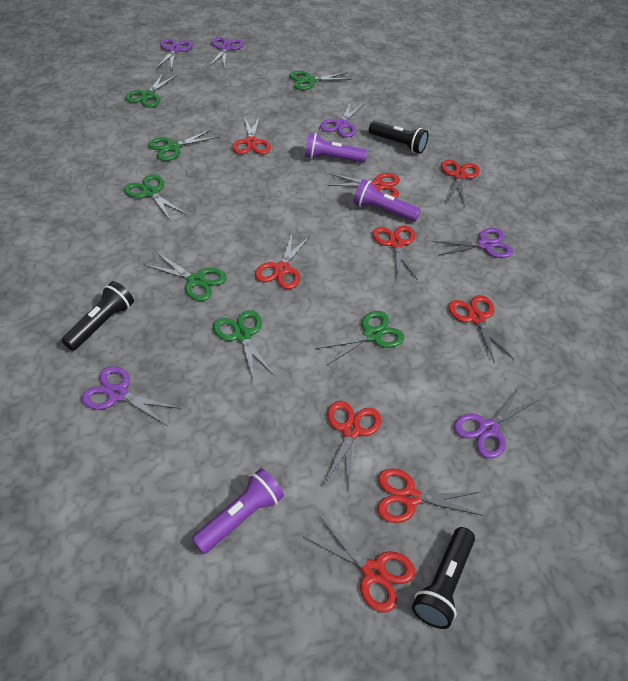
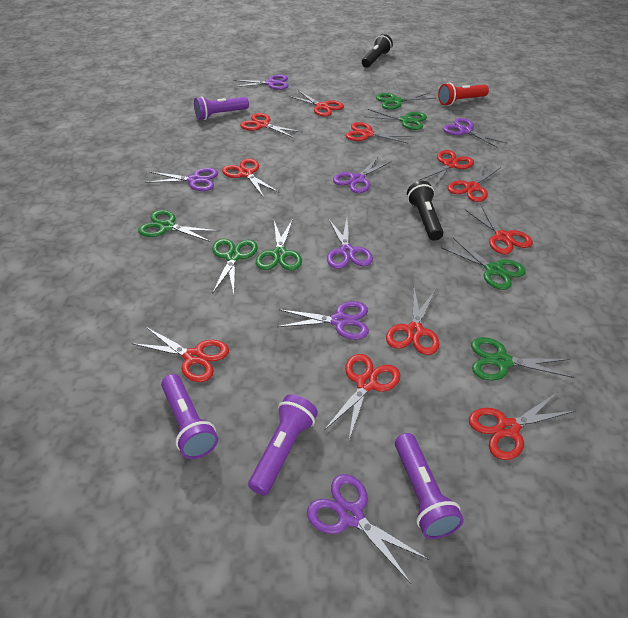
black flashlight: 3 -> 2
purple flashlight: 3 -> 4
purple scissors: 6 -> 7
red flashlight: 0 -> 1
red scissors: 9 -> 11

